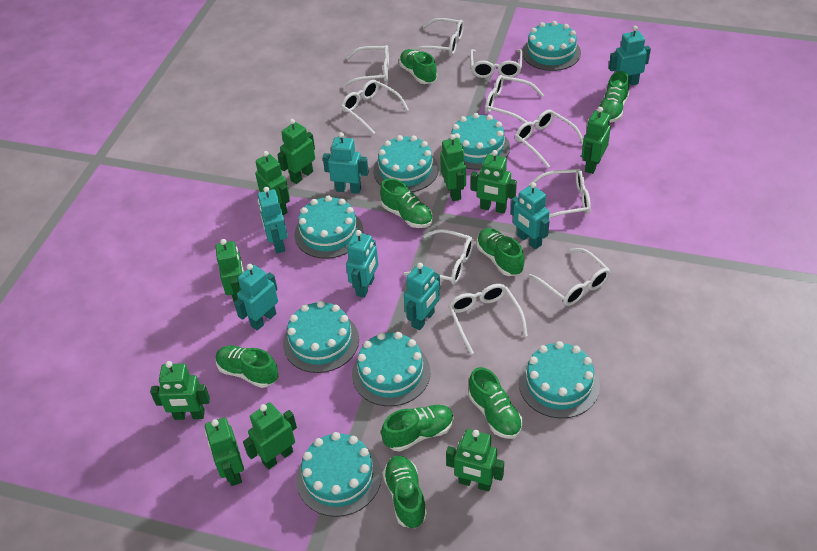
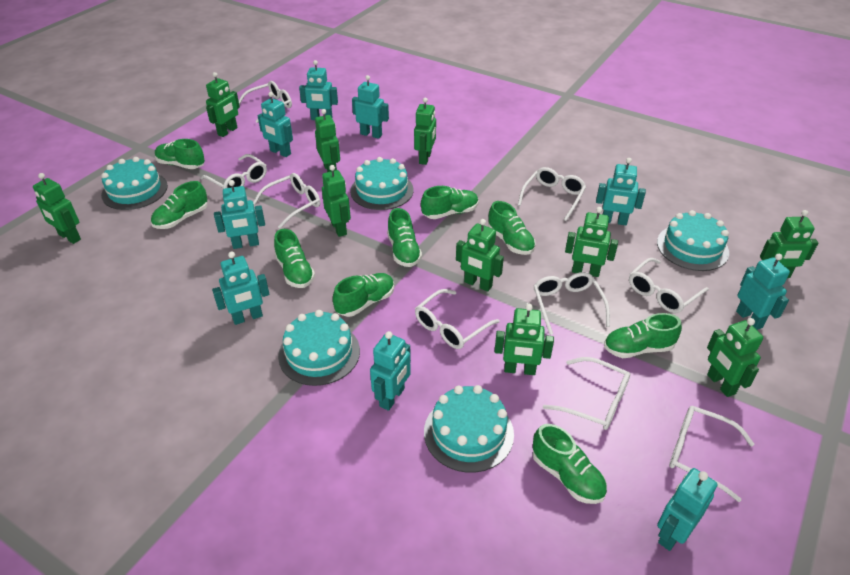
green shoe: 8 -> 9
turquoise cake: 8 -> 5
turquoise robot: 7 -> 9
white glasses: 10 -> 9

